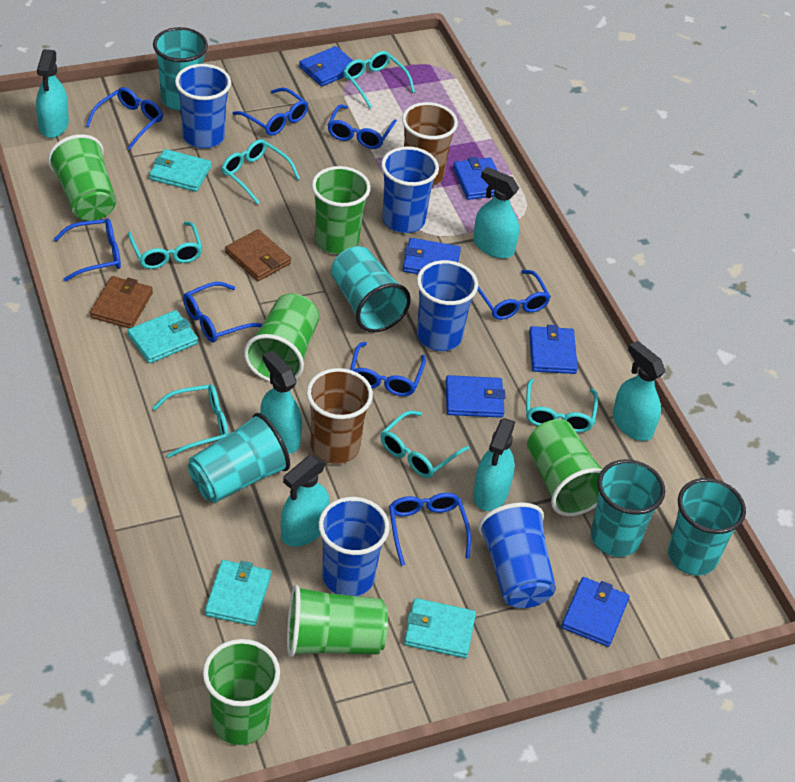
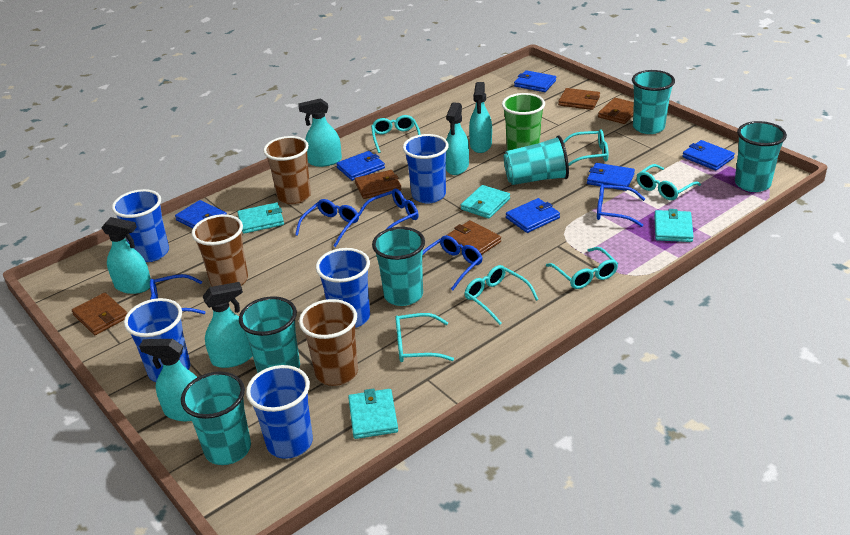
blue glasses: 8 -> 5
brown cup: 2 -> 3
brown wallet: 2 -> 5
green cup: 6 -> 1
turquoise cup: 5 -> 6

